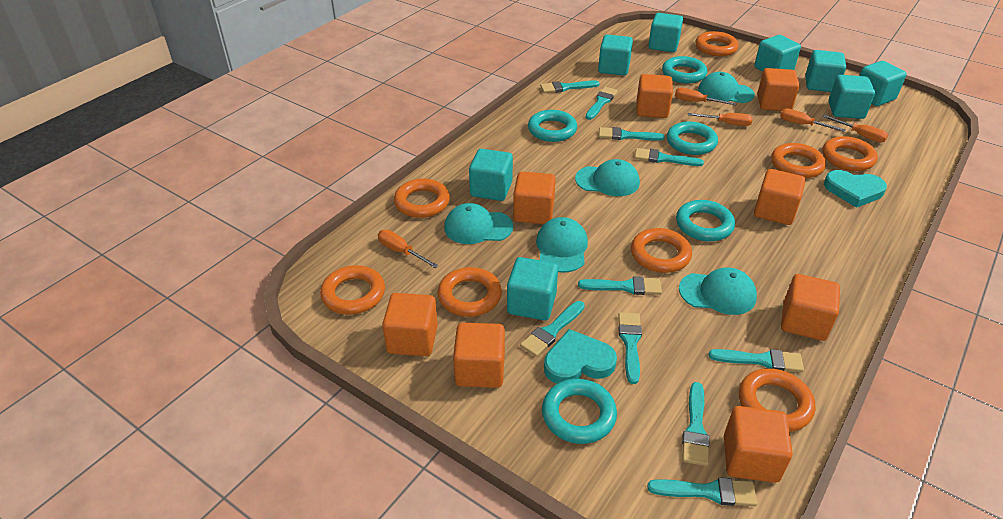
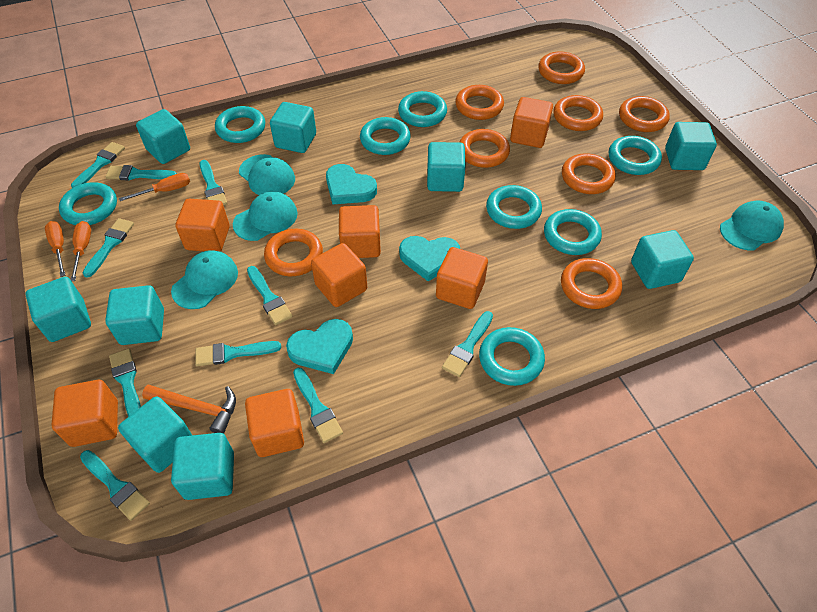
orange cube: 8 -> 7
orange hammer: 0 -> 1
orange screwdriver: 5 -> 3
turquoise cap: 5 -> 4
turquoise cube: 8 -> 9
turquoise heart: 2 -> 3
turquoise ring: 5 -> 8

